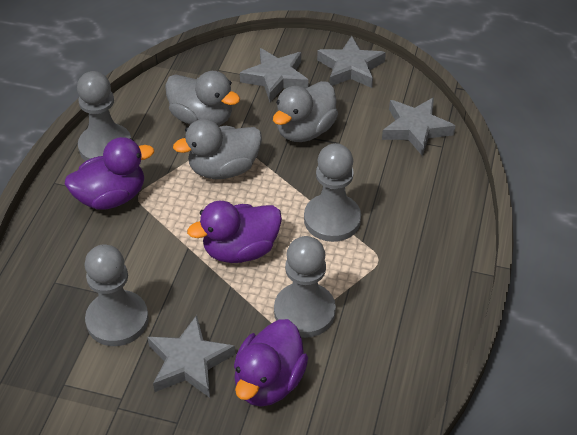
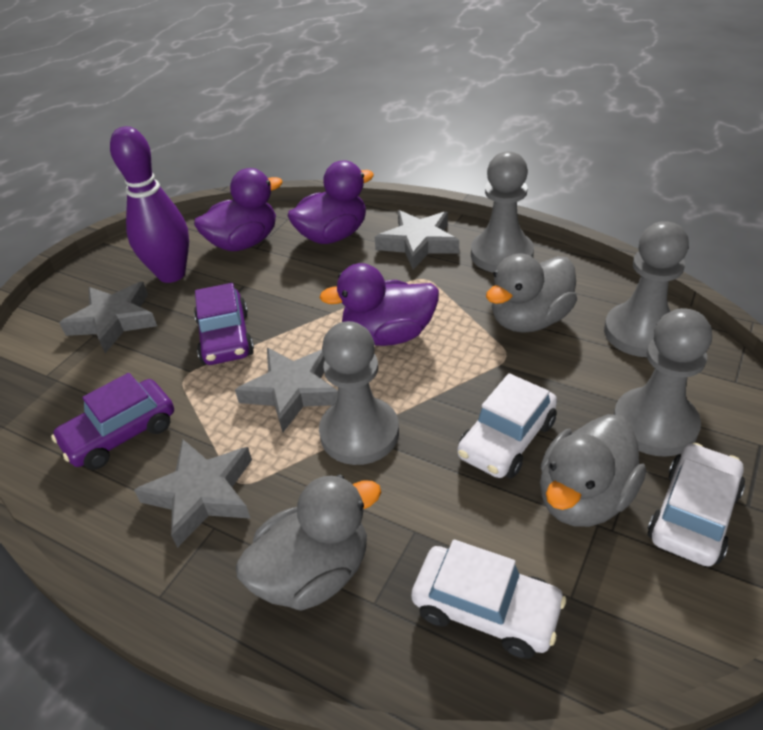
purple bowling pin: 0 -> 1
purple car: 0 -> 2
white car: 0 -> 3

